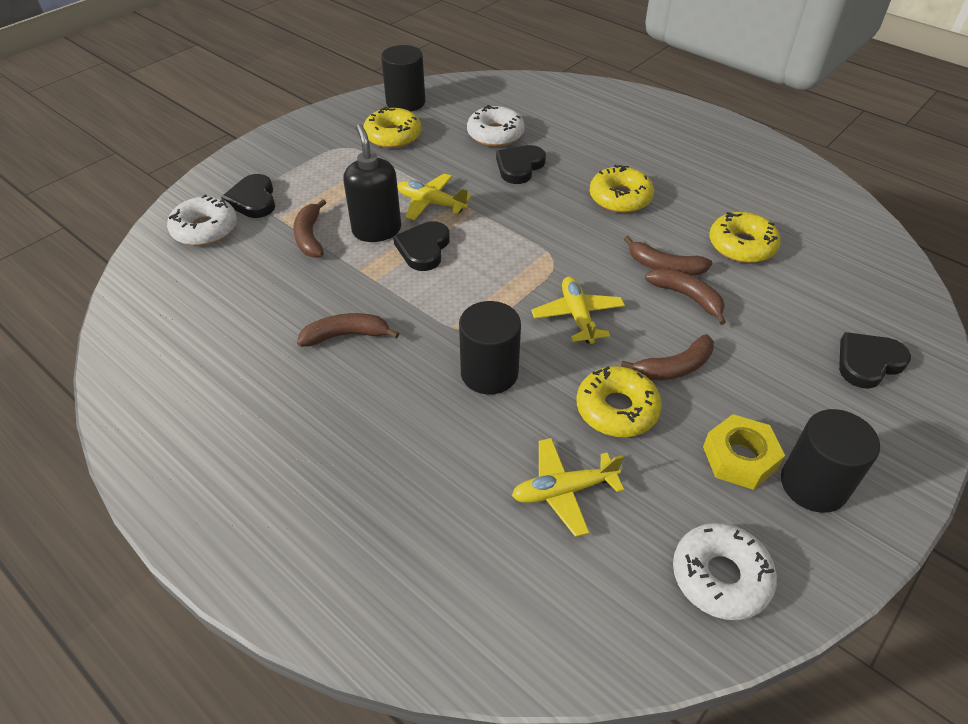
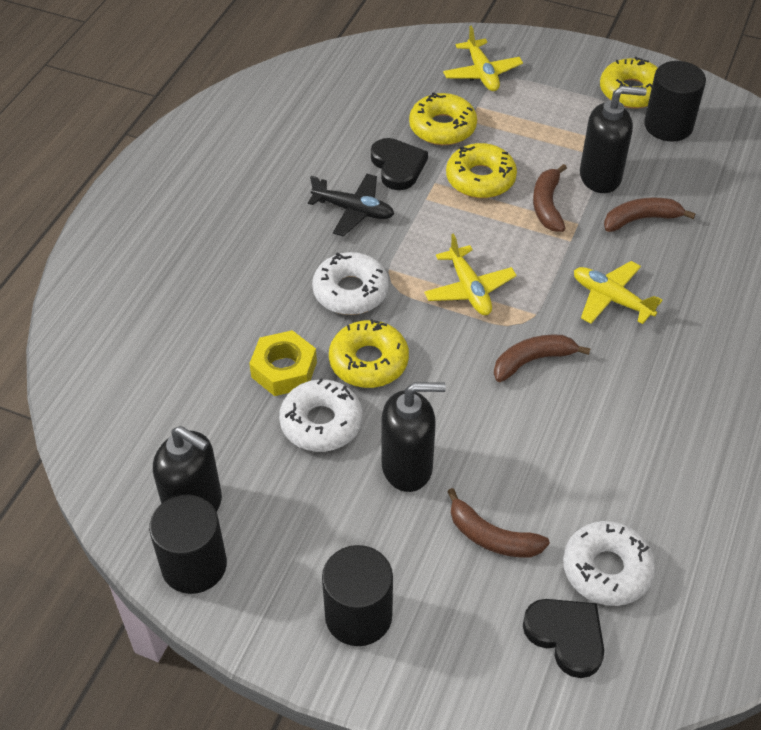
black heart: 4 -> 2
black plane: 0 -> 1
black soap dispenser: 1 -> 3
brown banana: 5 -> 4

